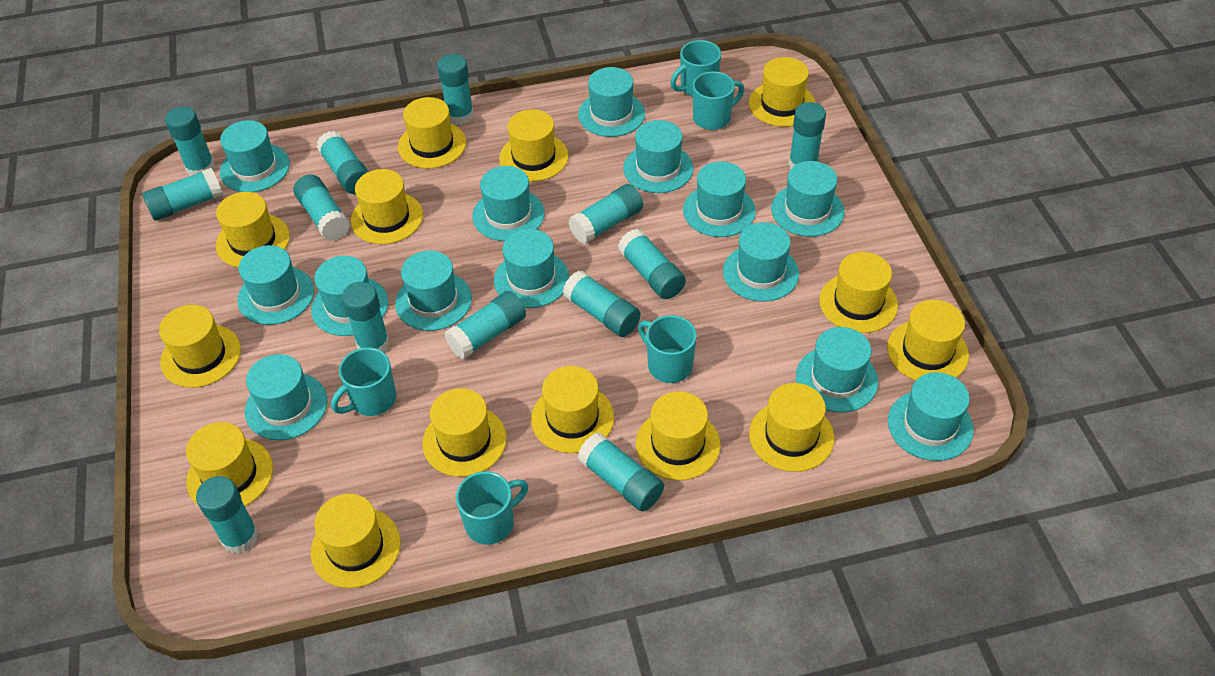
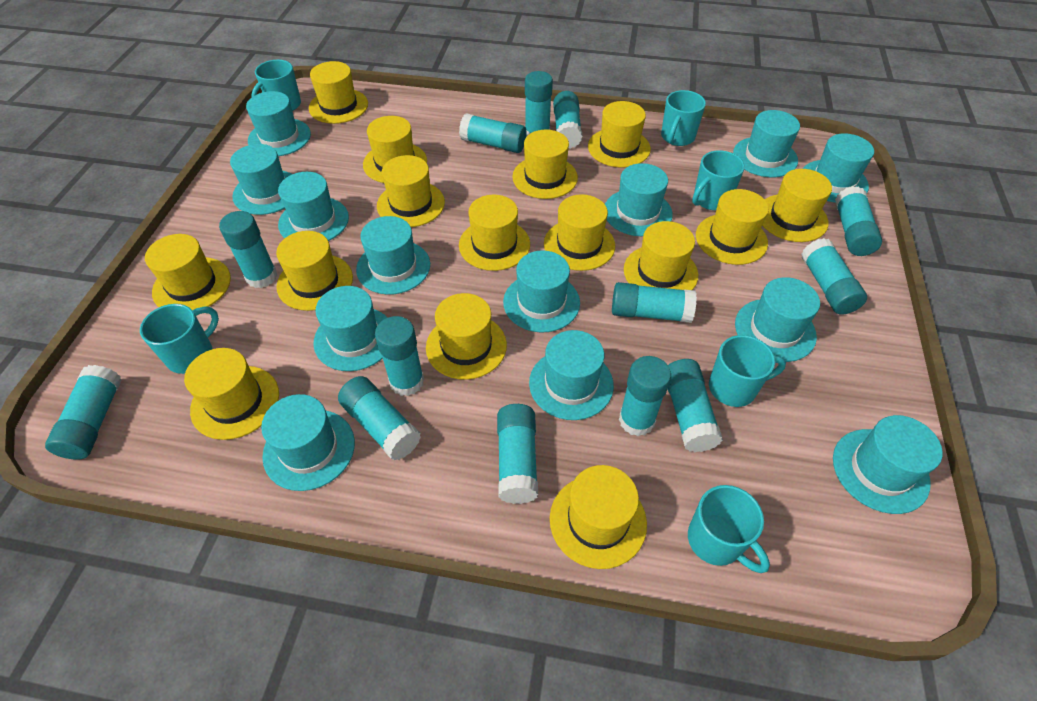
turquoise hat: 14 -> 13
turquoise mug: 5 -> 6
yellow hat: 14 -> 15

